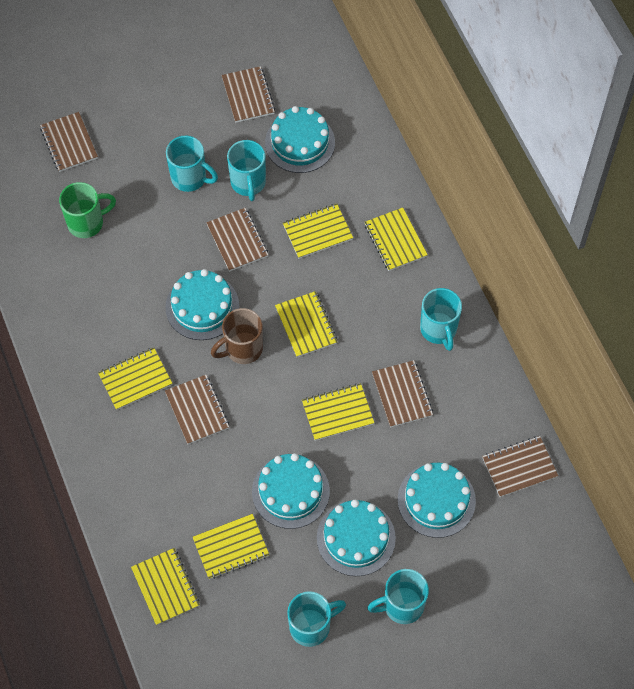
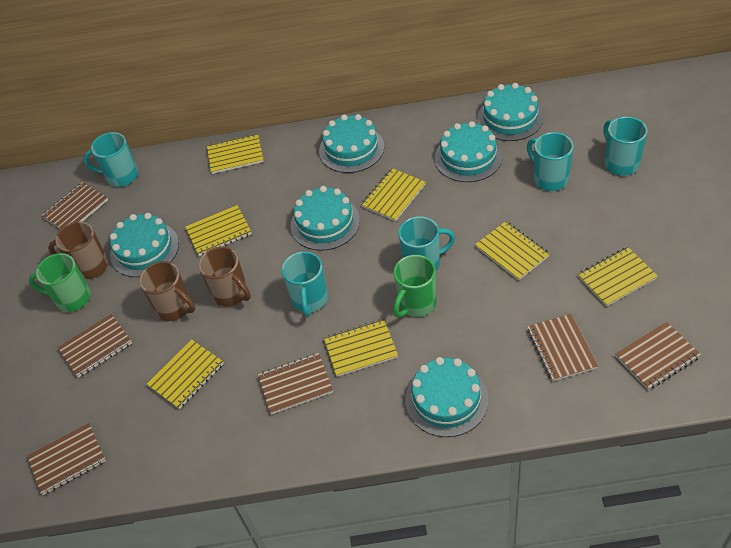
brown mug: 1 -> 3
green mug: 1 -> 2
turquoise cake: 5 -> 6

